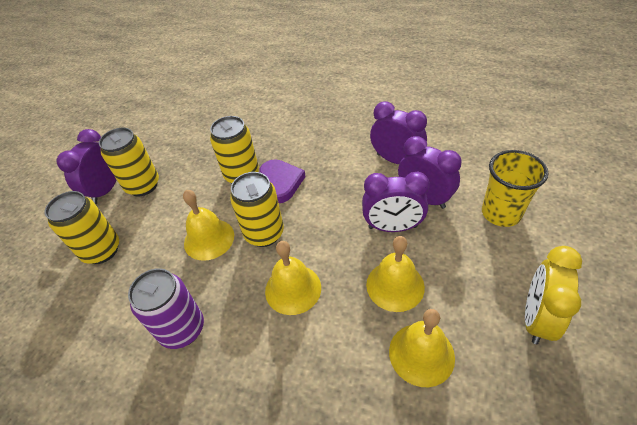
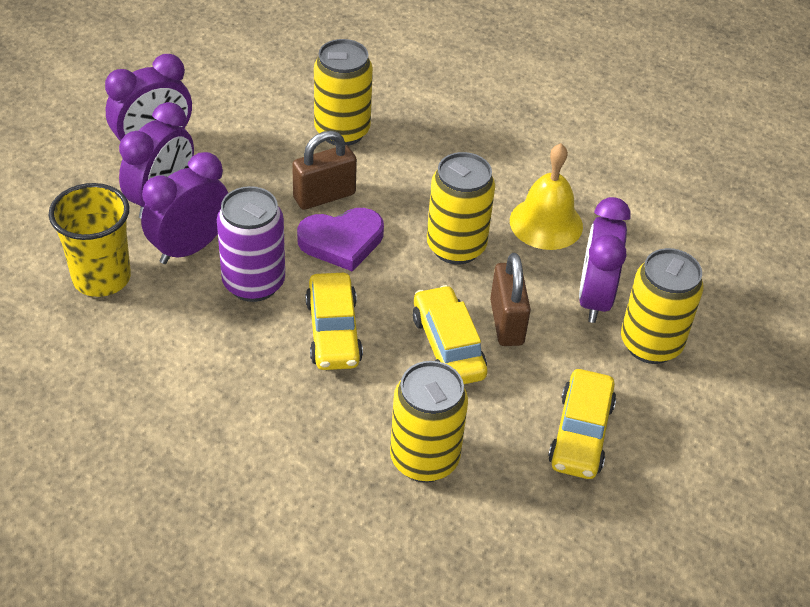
brown padlock: 0 -> 2
yellow bell: 4 -> 1
yellow car: 0 -> 3
yellow clock: 1 -> 0

